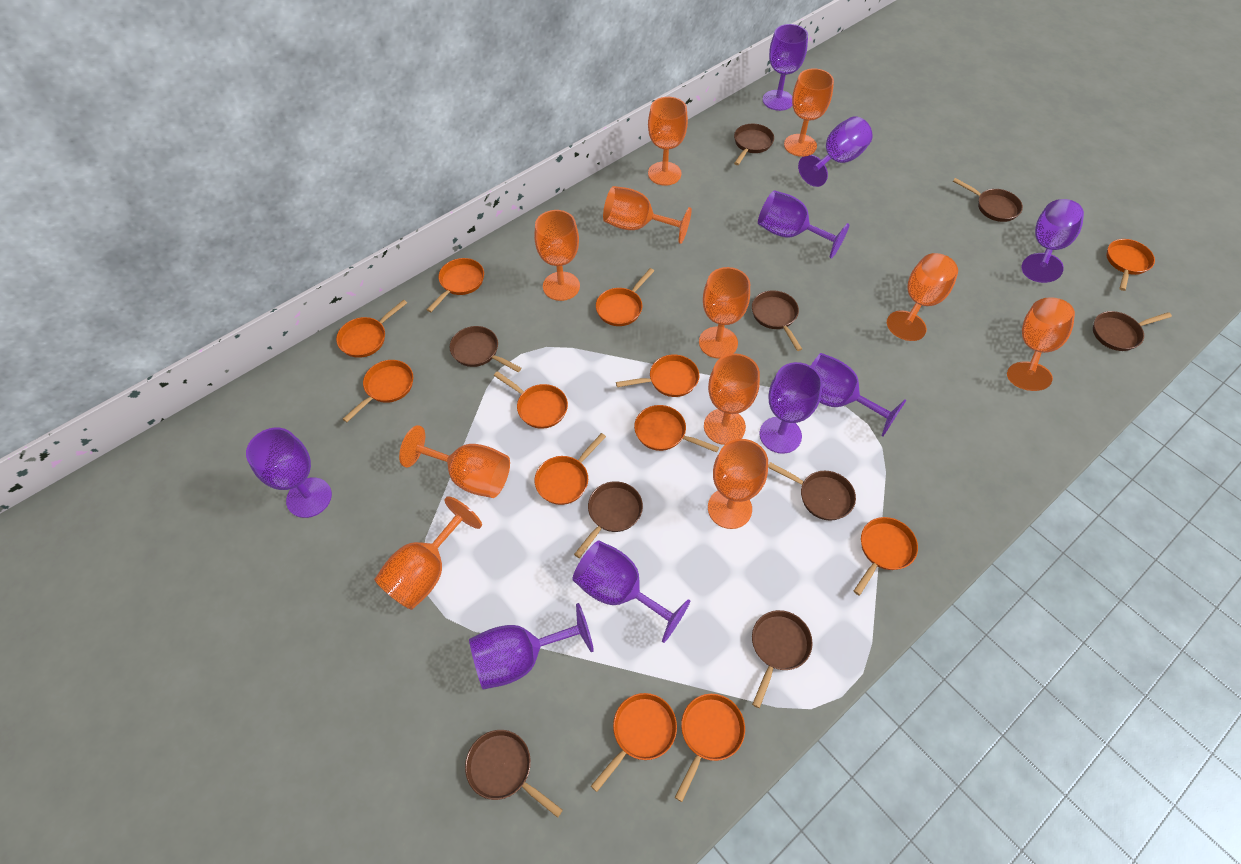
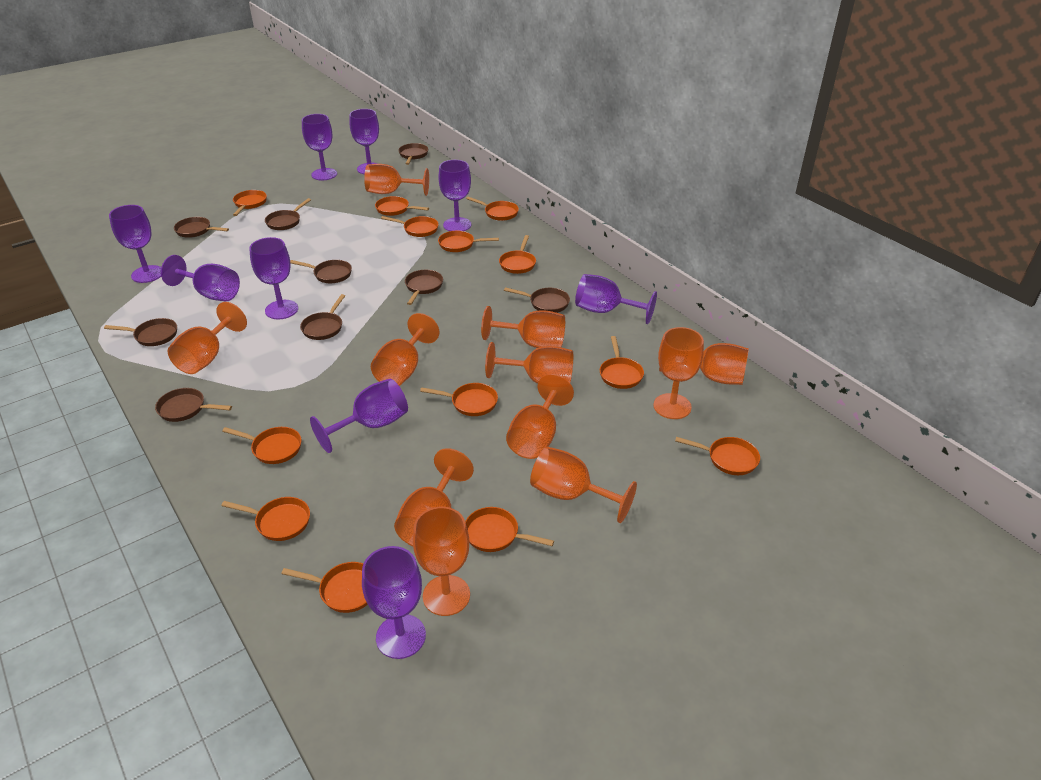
orange pan: 12 -> 13

